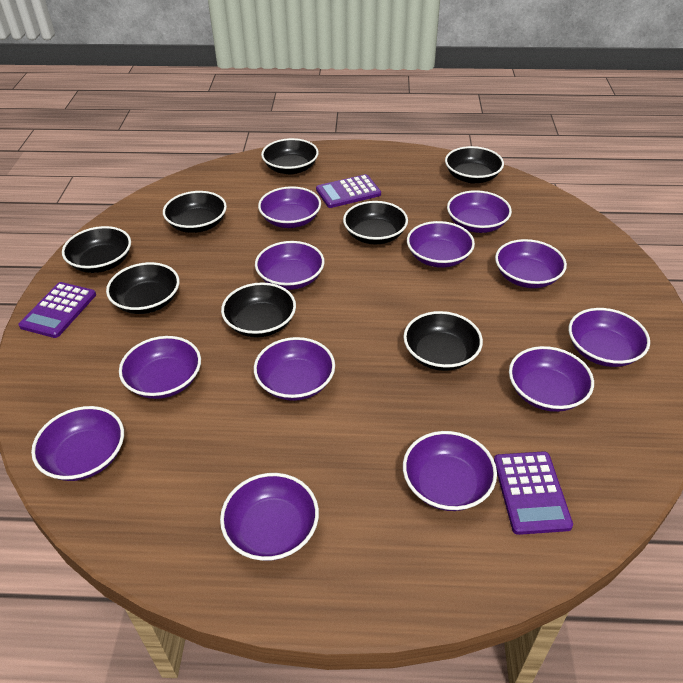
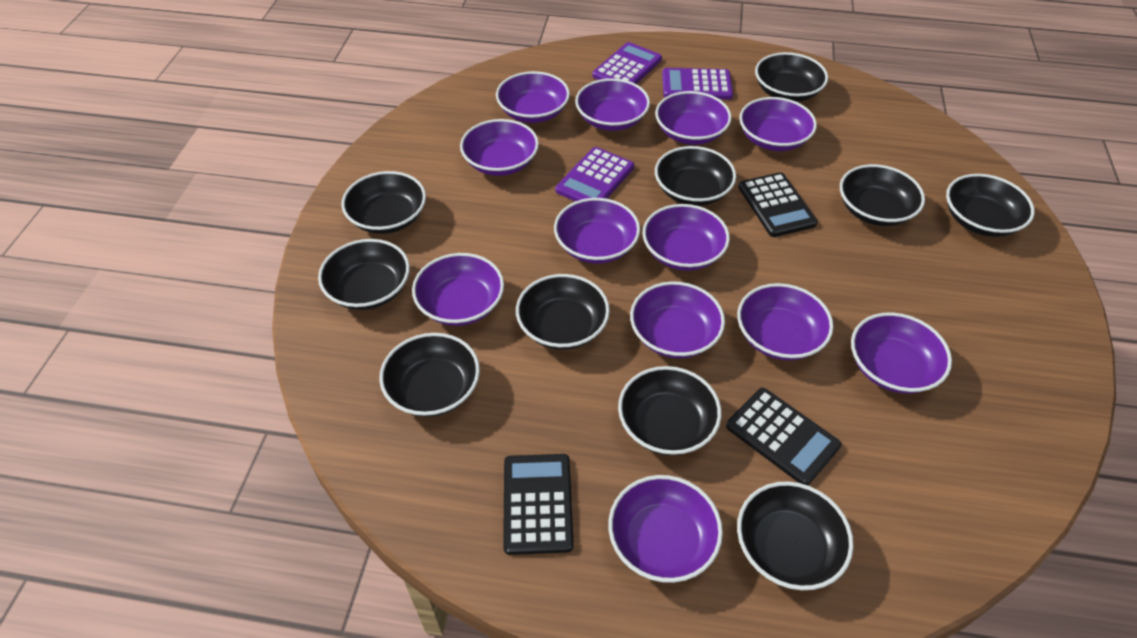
black bowl: 8 -> 10
black calculator: 0 -> 3

